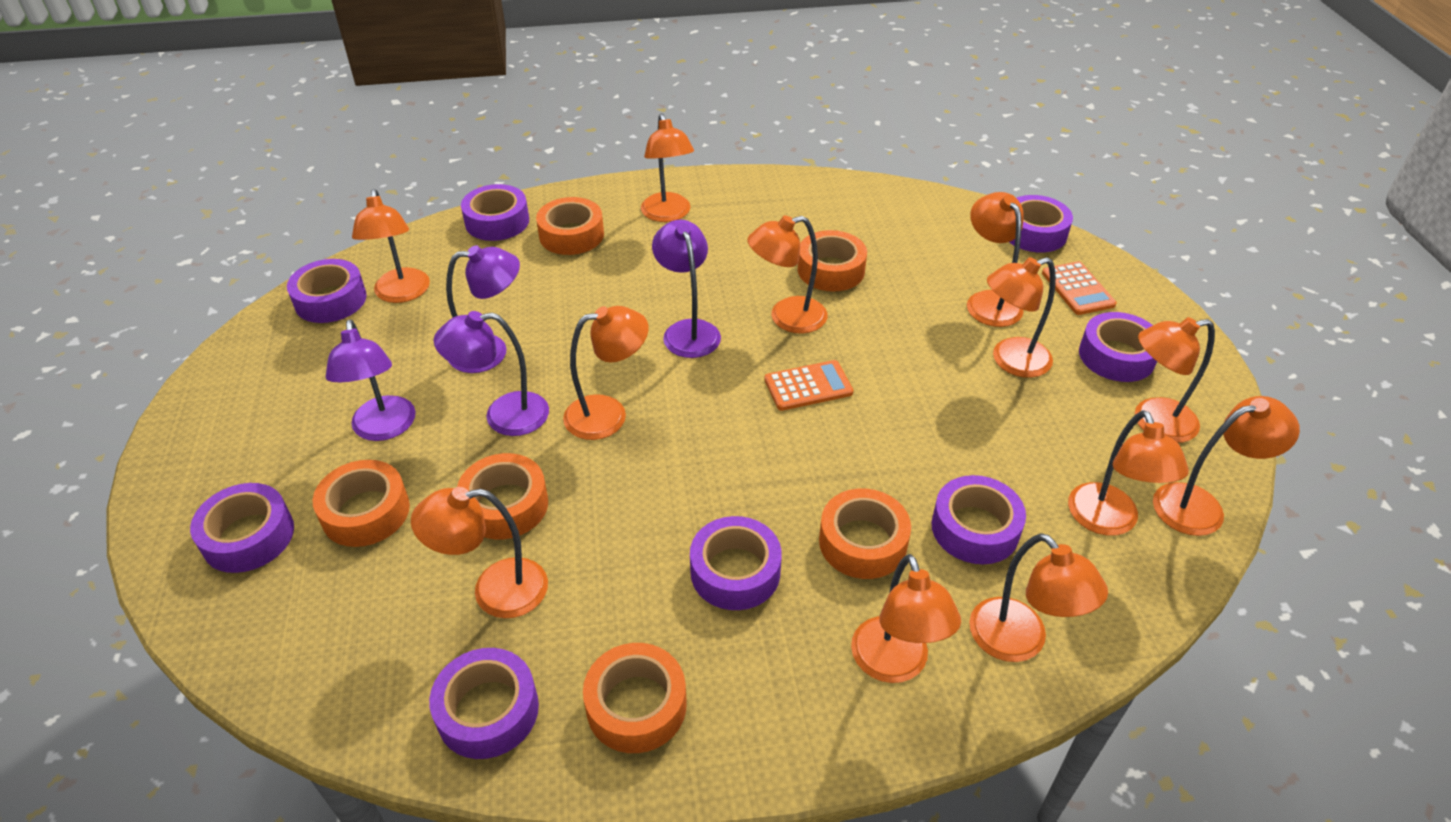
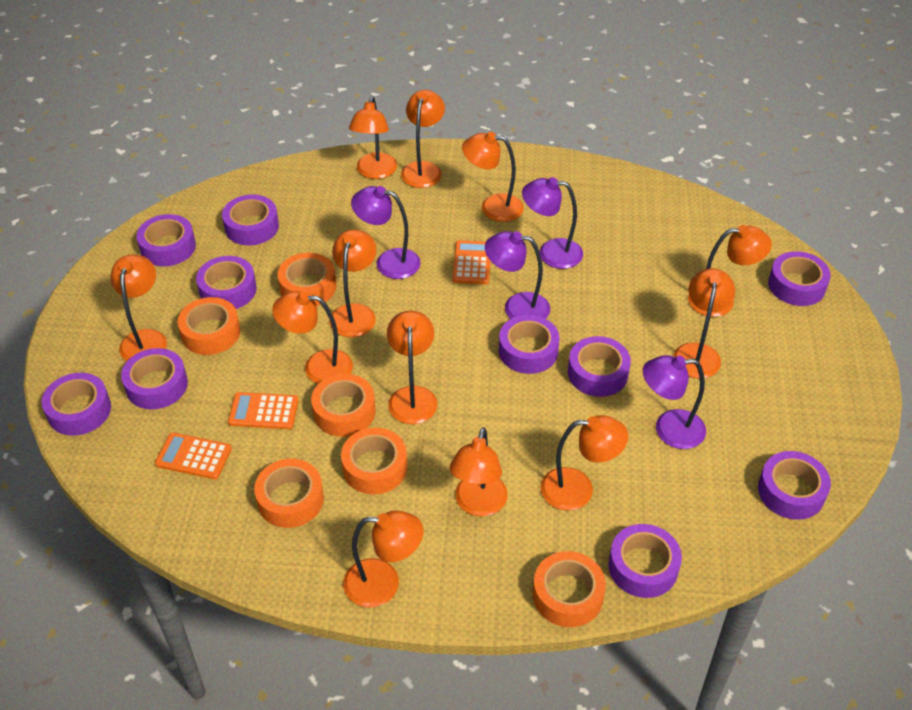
orange calculator: 2 -> 3
purple tape: 8 -> 10

